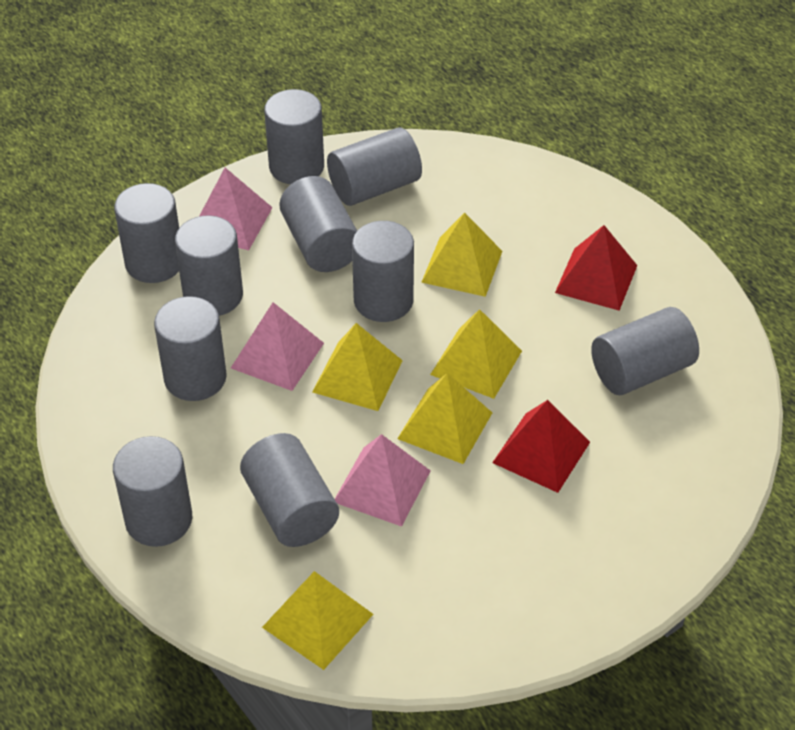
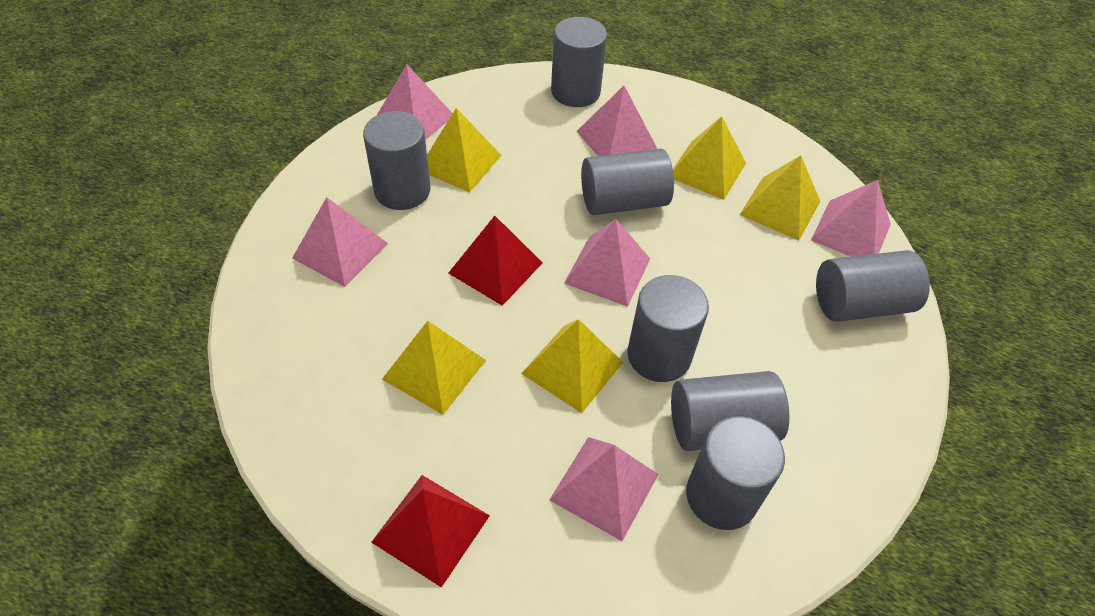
grey cylinder: 10 -> 7
pink pyramid: 3 -> 6

